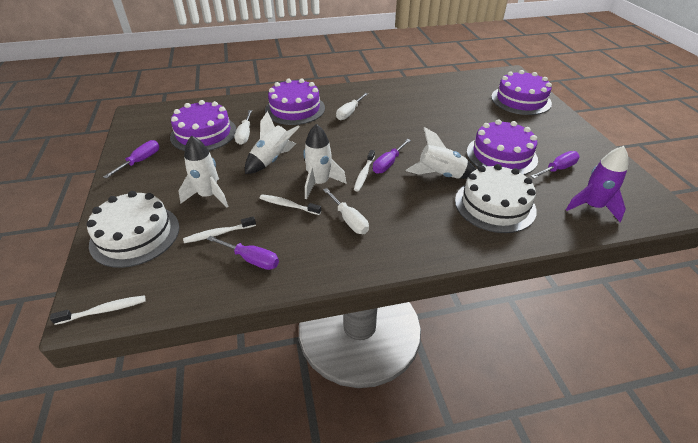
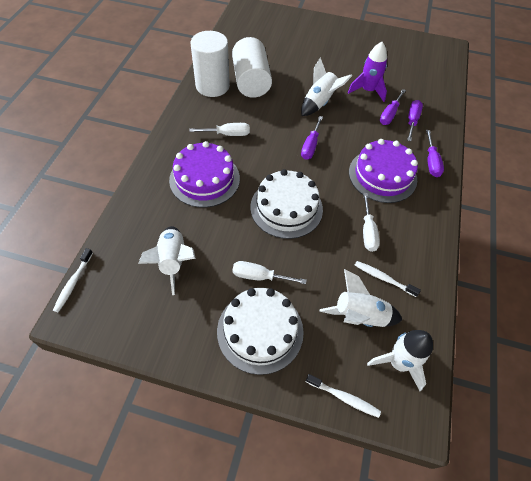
purple cake: 4 -> 2
white cylinder: 0 -> 2
white toothbrush: 4 -> 3

